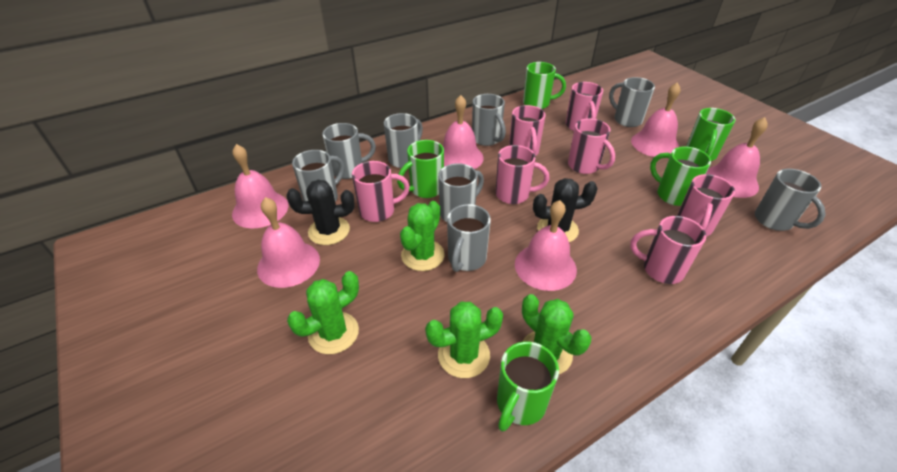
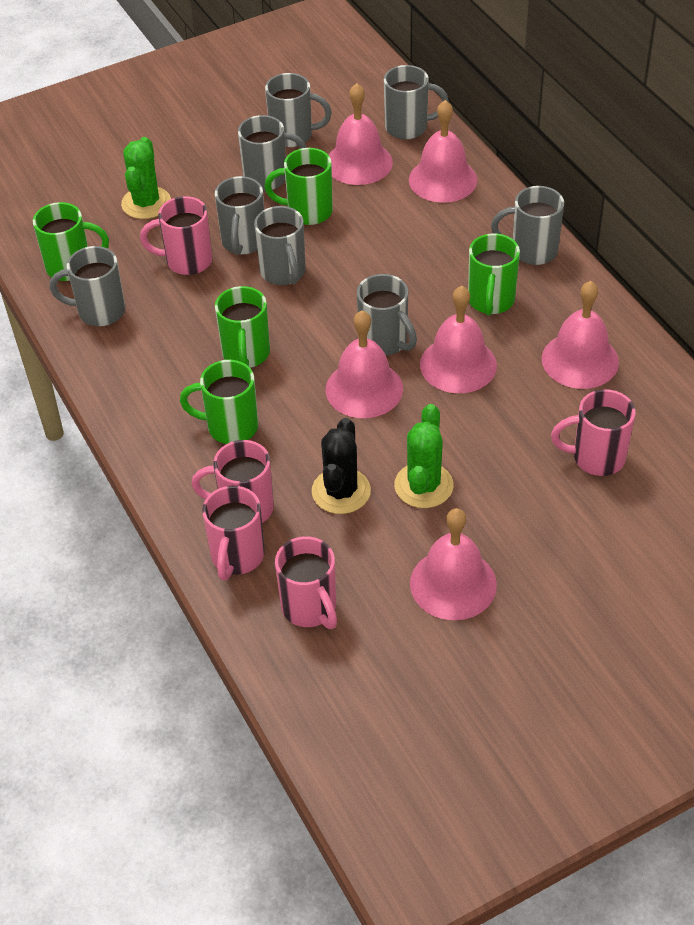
black cactus: 2 -> 1
green cactus: 4 -> 2
pink mug: 7 -> 5

